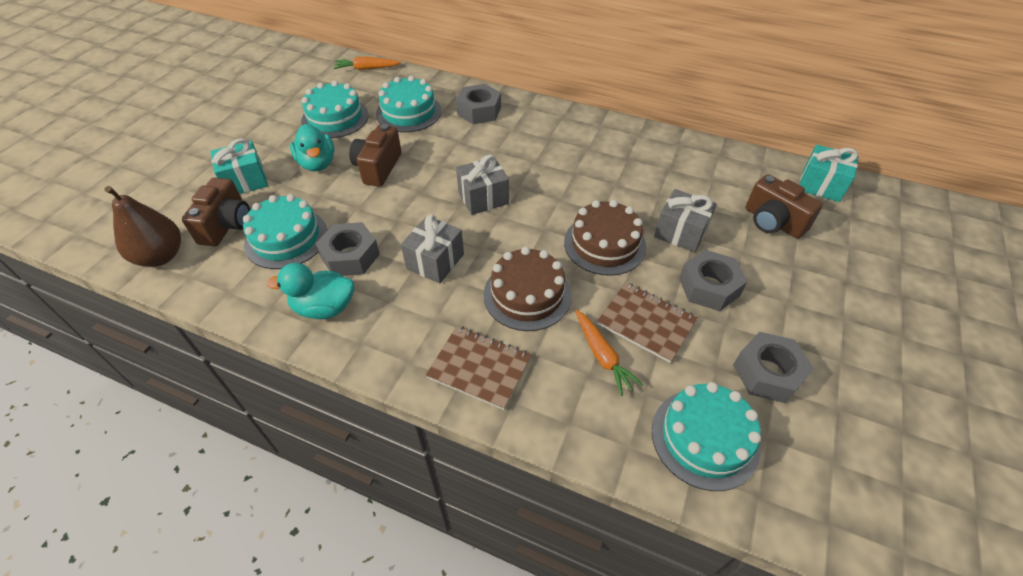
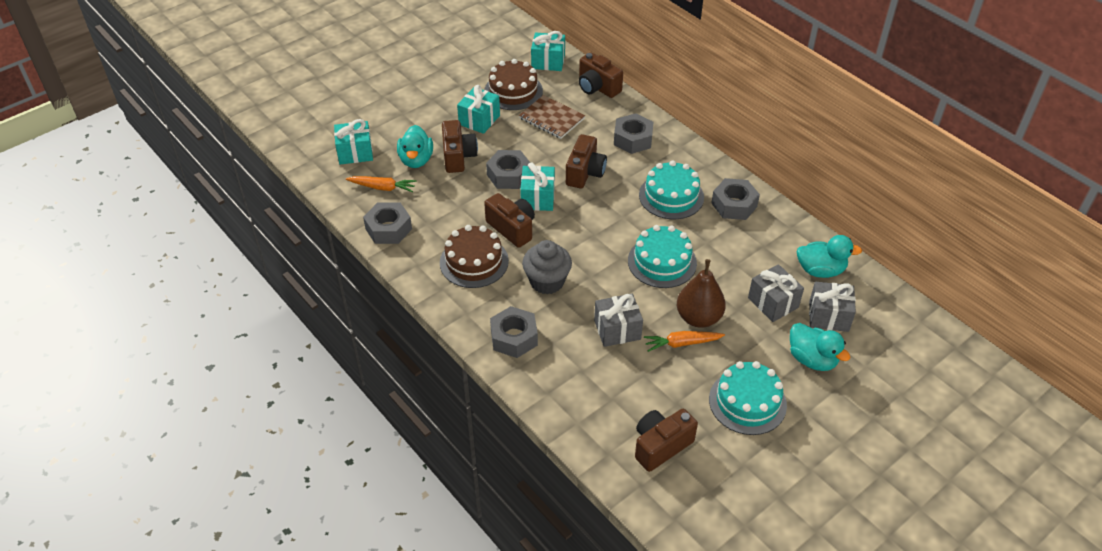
brown camera: 3 -> 5
brown notebook: 2 -> 1
grey cupcake: 0 -> 1
grey nut: 4 -> 5
turquoise cake: 4 -> 3
turquoise duck: 2 -> 3
turquoise gift: 2 -> 4

